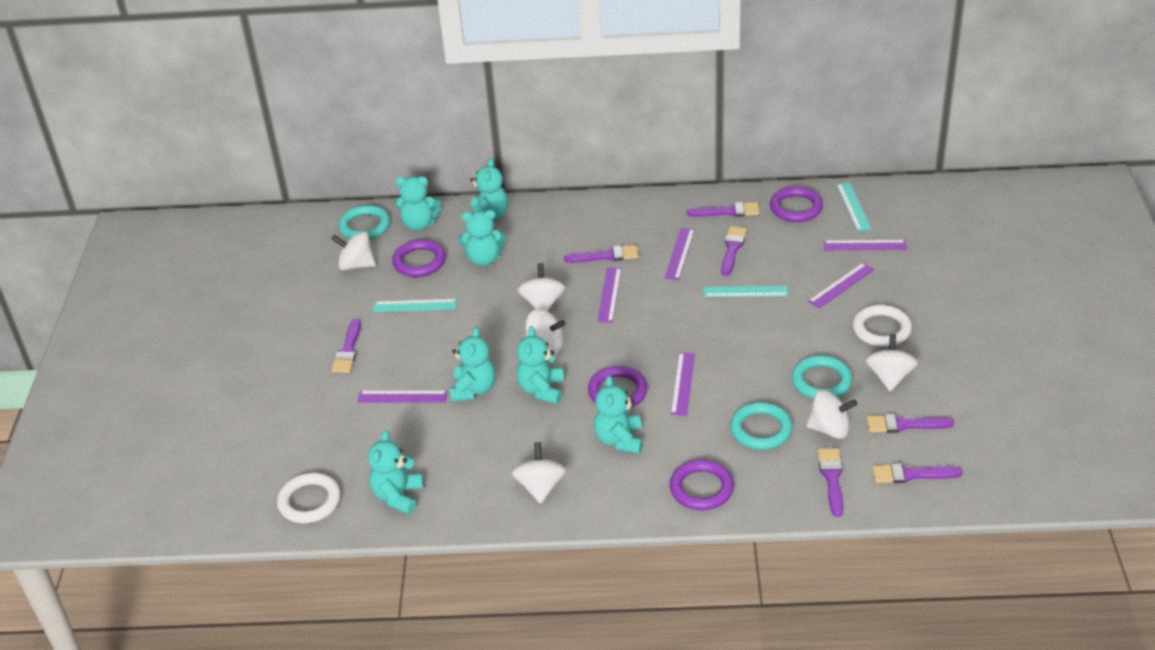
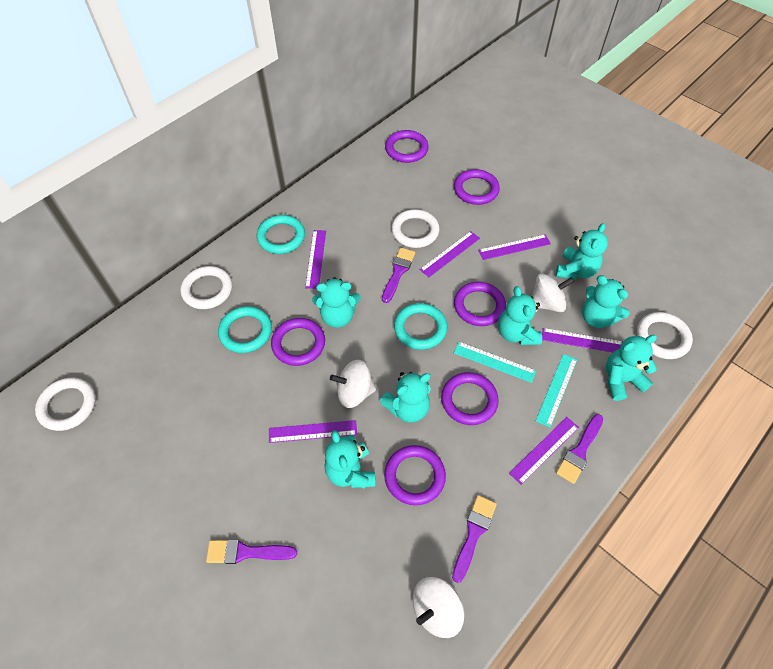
purple brush: 7 -> 4
purple ring: 4 -> 6
turquoise ruler: 3 -> 2
white ring: 2 -> 4
white spinning top: 6 -> 3

